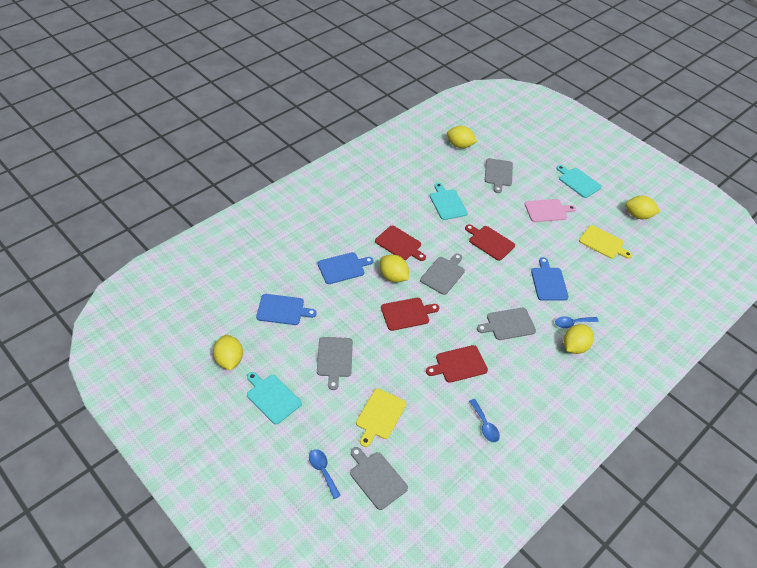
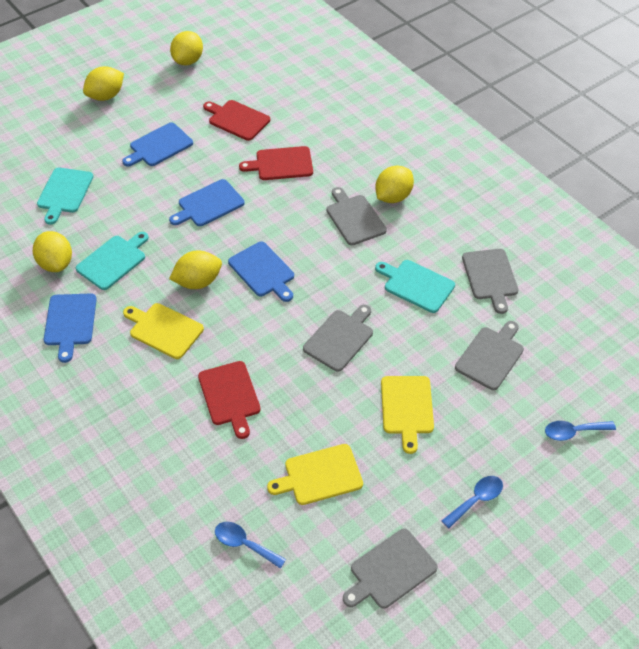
blue cutting board: 3 -> 4
pink cutting board: 1 -> 0
red cutting board: 4 -> 3
yellow cutting board: 2 -> 3

